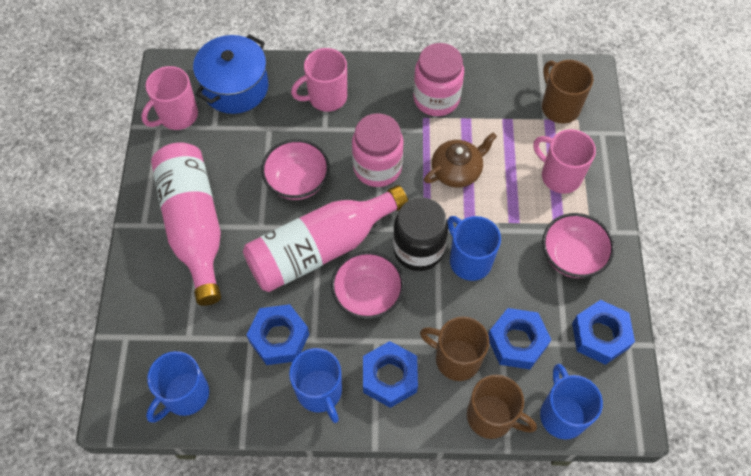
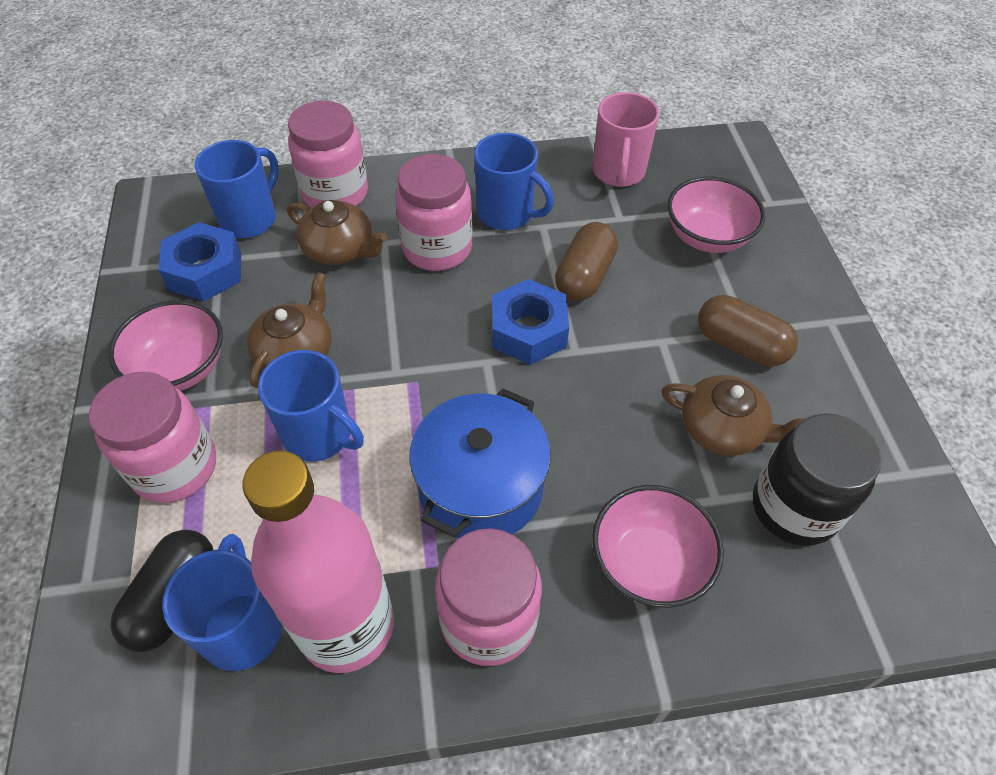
black capsule: 0 -> 1
blue nut: 4 -> 2
brown capsule: 0 -> 2
brown mug: 3 -> 0
brown teapot: 1 -> 3
pink bottle: 2 -> 1
pink jar: 2 -> 4
pink mug: 3 -> 1

